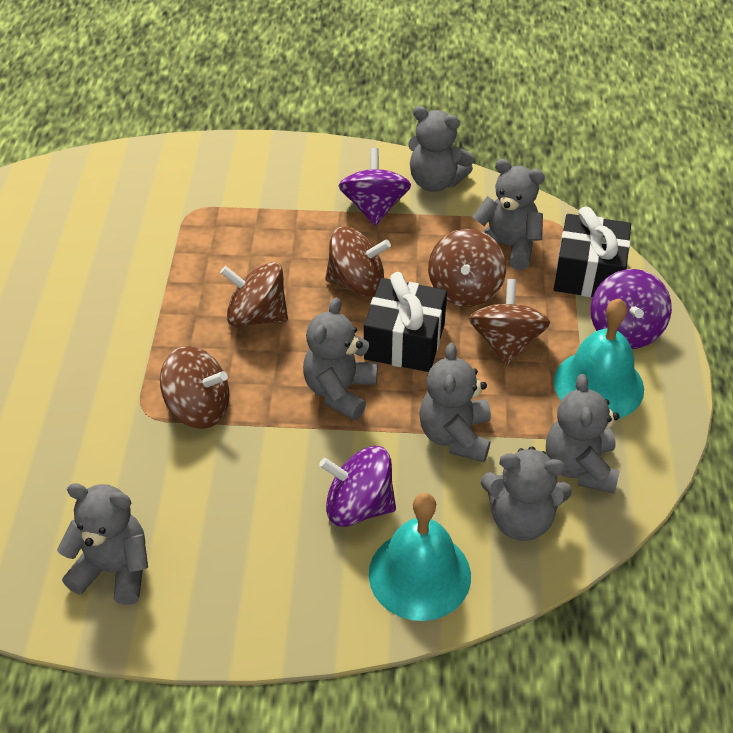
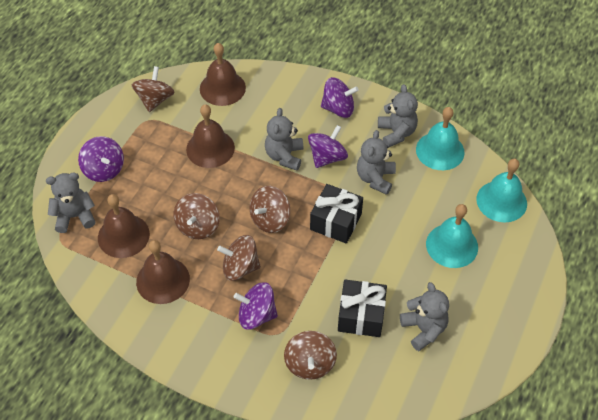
brown bell: 0 -> 4
grey teddy bear: 7 -> 5
purple spinning top: 3 -> 4
turquoise bell: 2 -> 3

